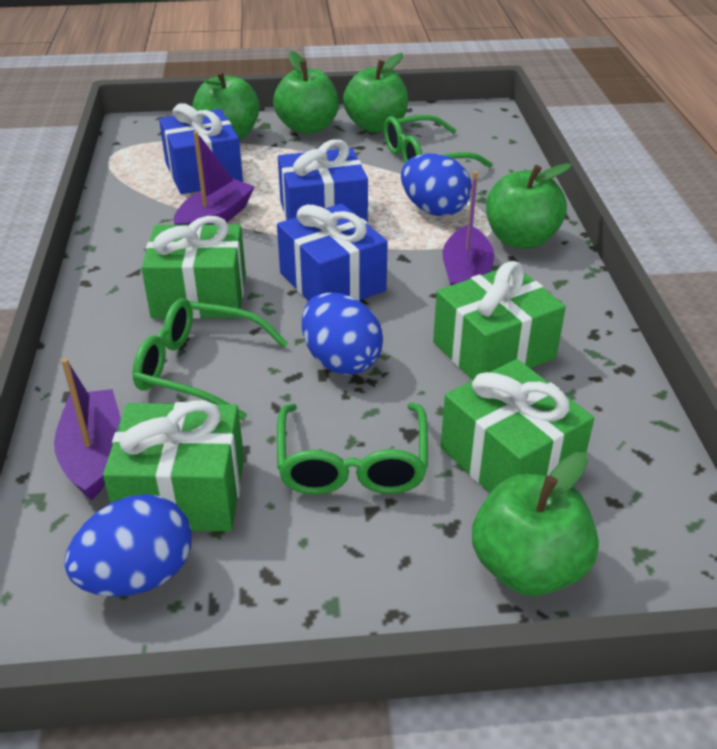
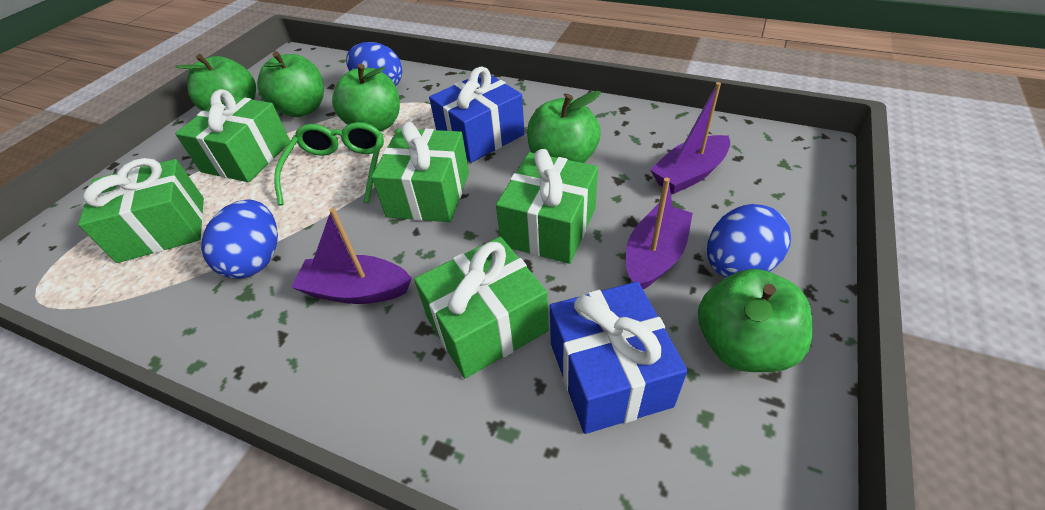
blue gift: 3 -> 2
green gift: 4 -> 5
green glasses: 3 -> 1

